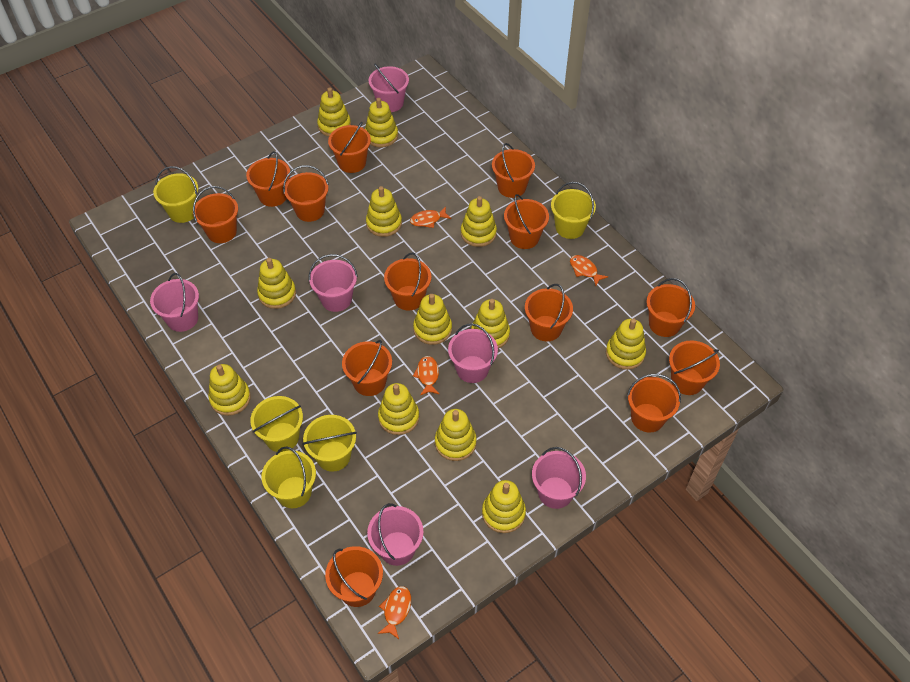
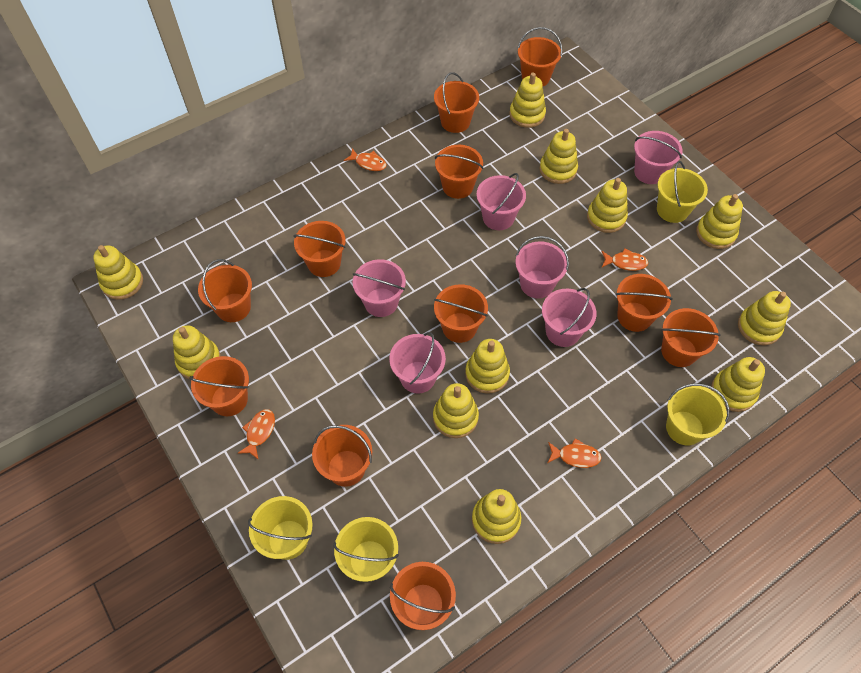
orange bucket: 13 -> 11
yellow bucket: 5 -> 4
yellow stacking toy: 12 -> 11

